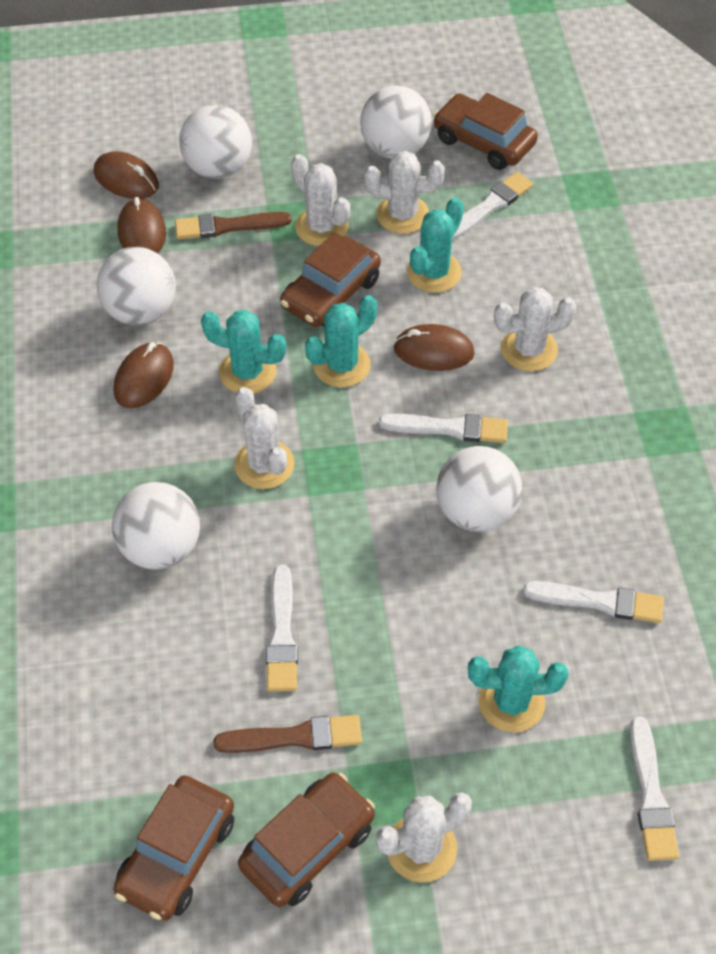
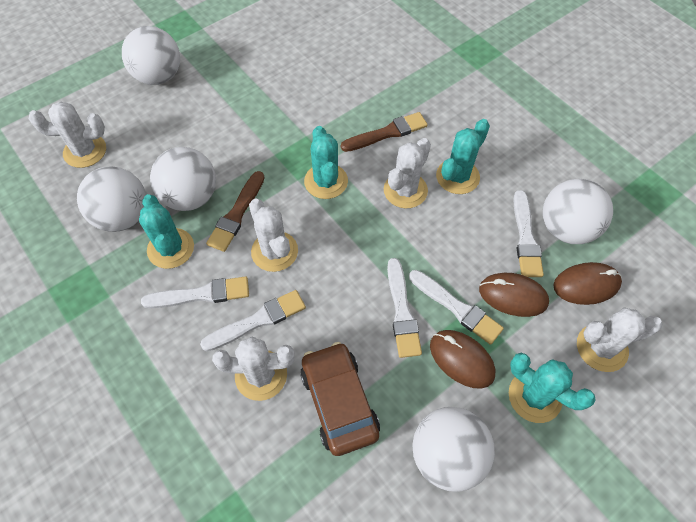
brown car: 4 -> 1
brown mouse: 4 -> 3

